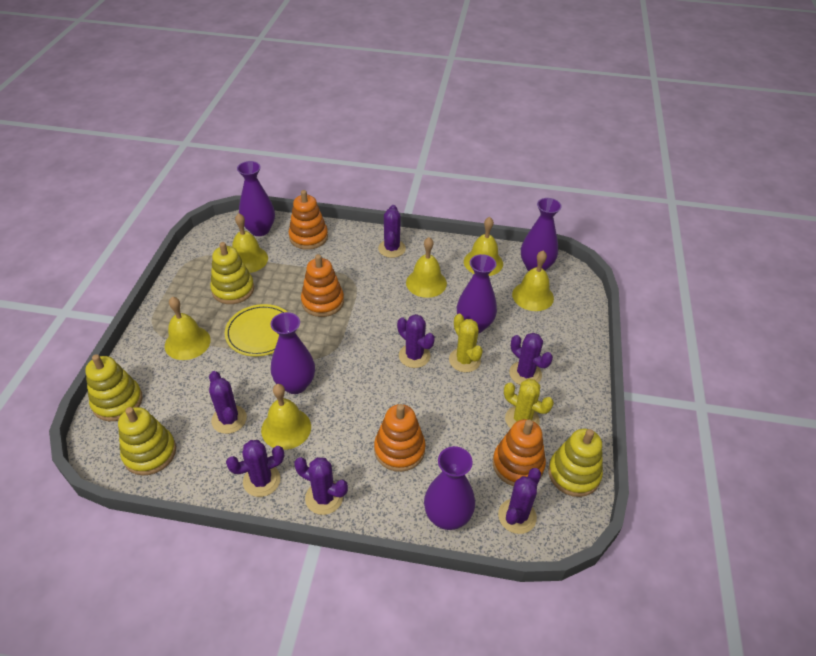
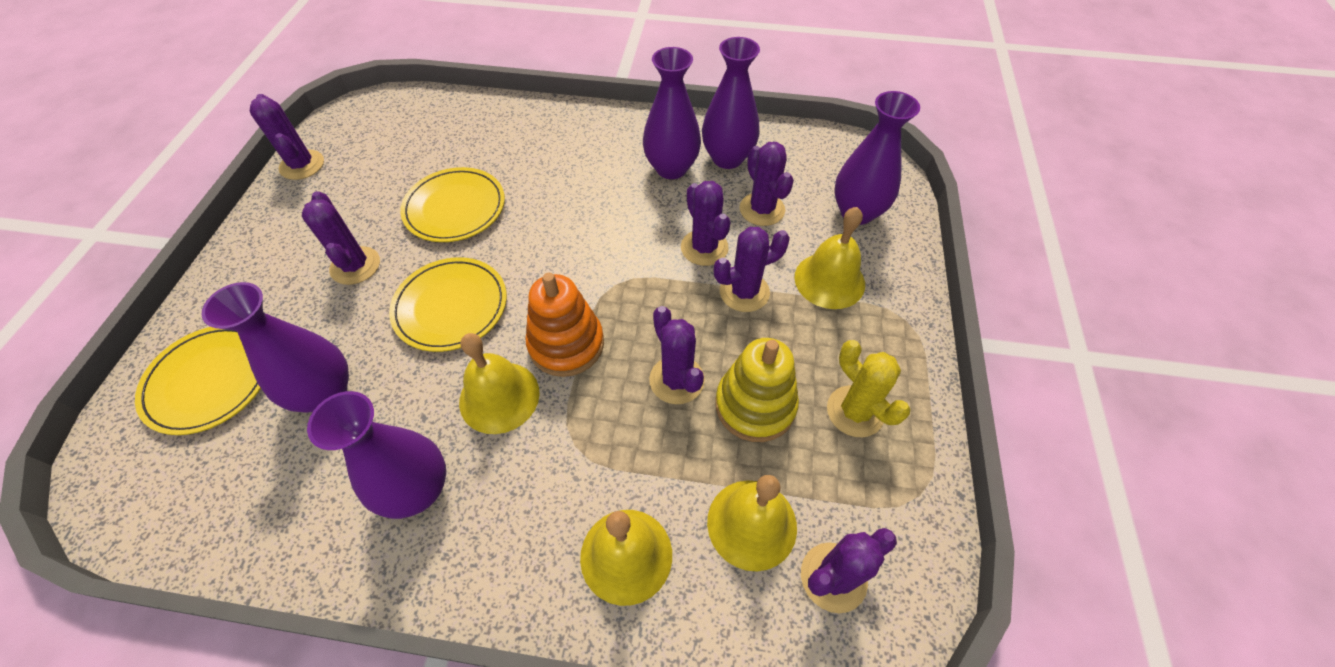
orange stacking toy: 4 -> 1
yellow bell: 6 -> 4
yellow cactus: 2 -> 1
yellow plate: 1 -> 3
yellow stacking toy: 4 -> 1

